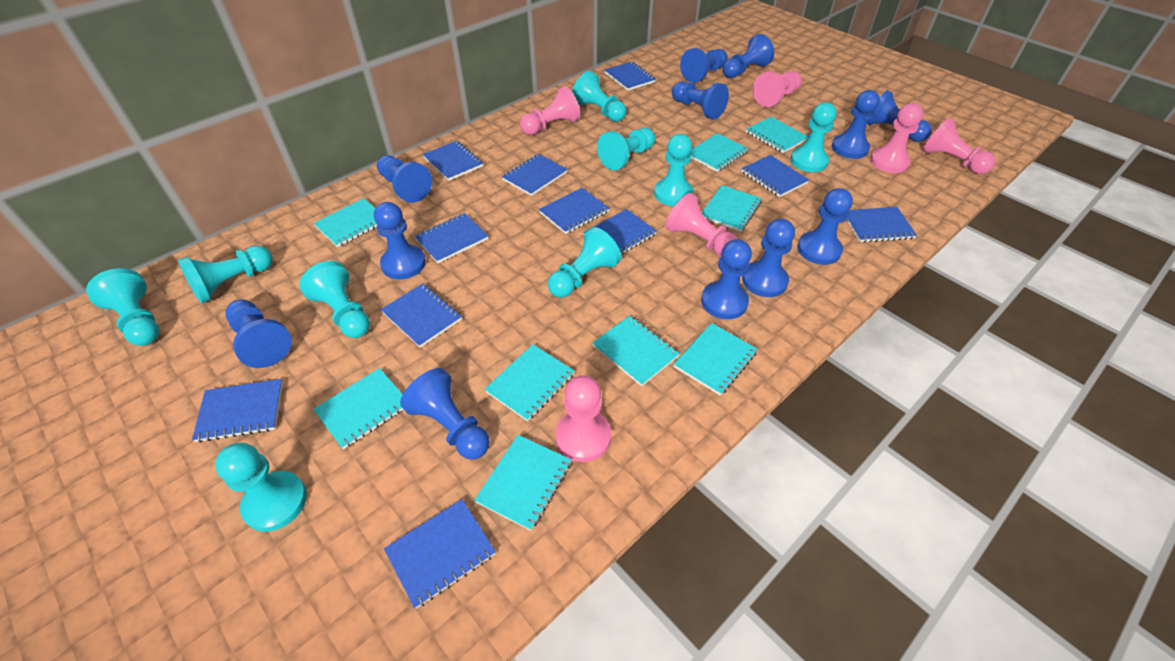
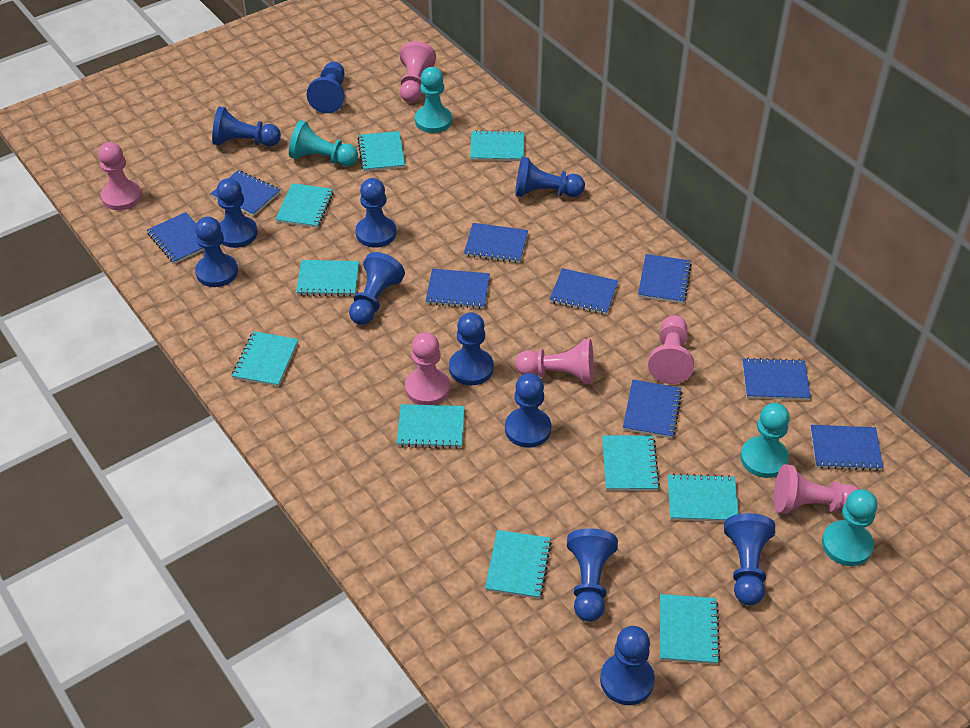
blue notebook: 11 -> 9
turquoise notebook: 9 -> 10
turquoise pawn: 9 -> 4

